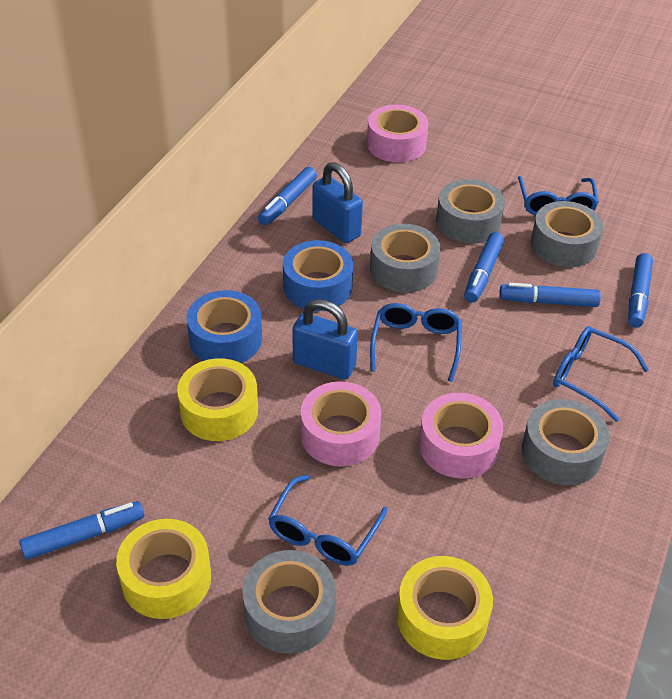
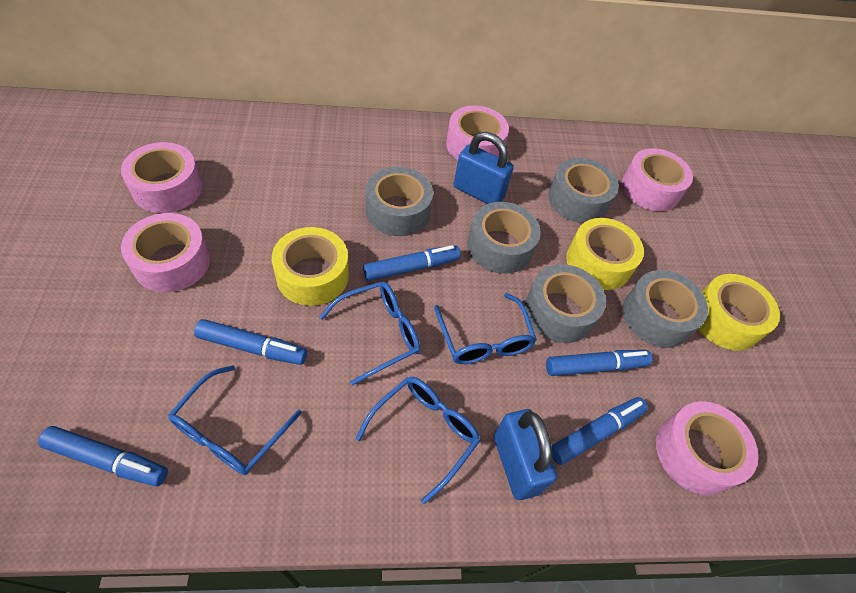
blue tape: 2 -> 0
pink tape: 3 -> 5

